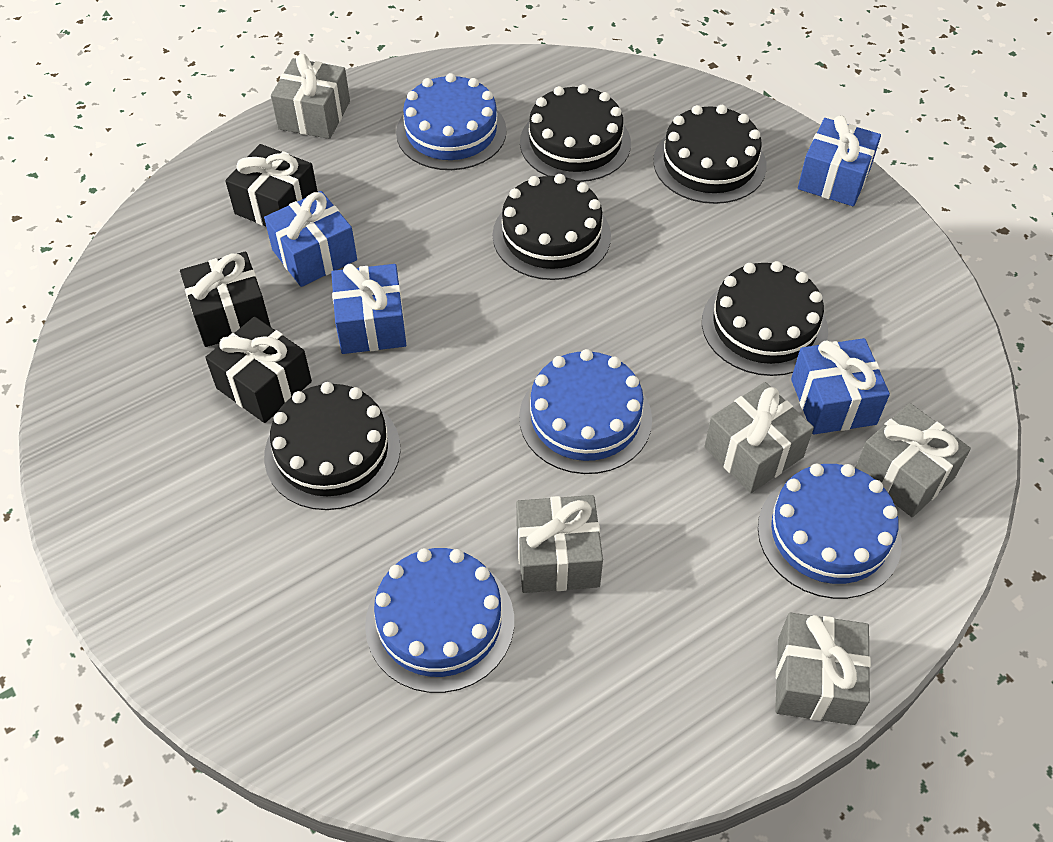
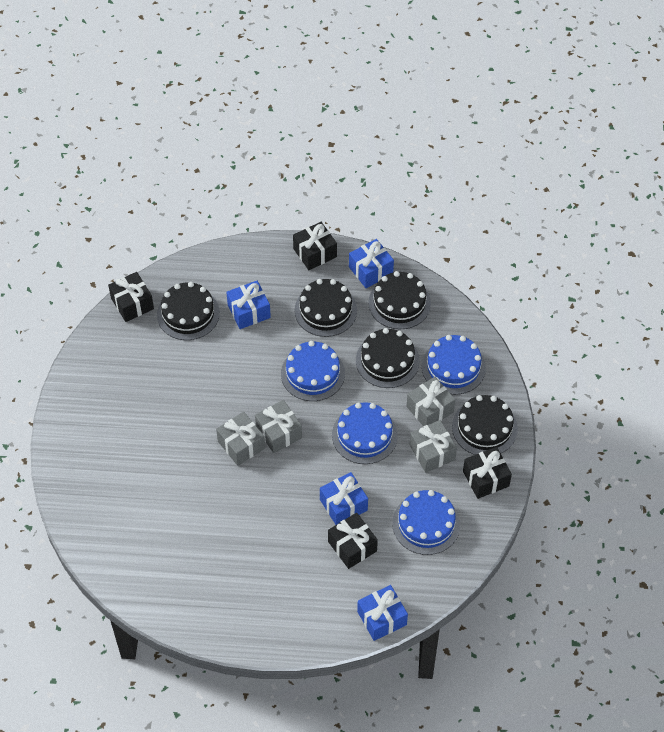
black gift: 3 -> 4
grey gift: 5 -> 4

